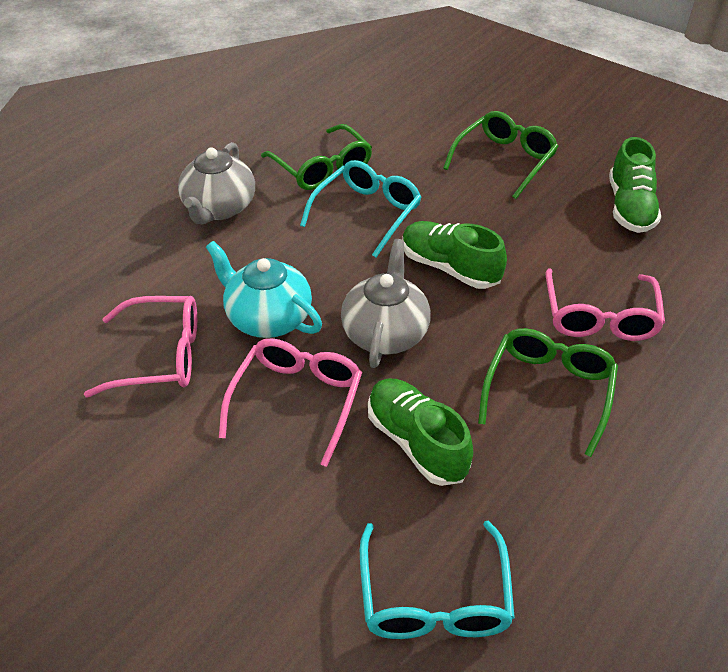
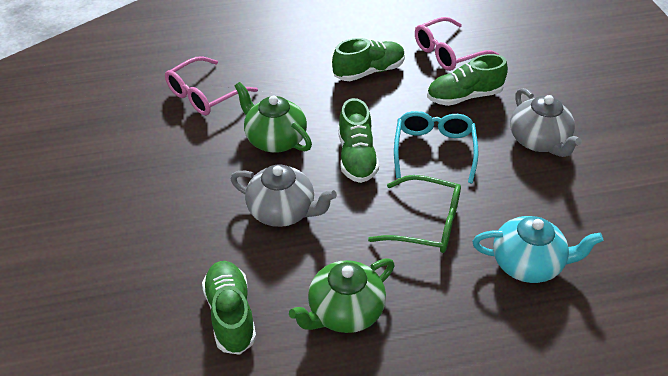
green glasses: 3 -> 1
green shoe: 3 -> 4
green teapot: 0 -> 2
pink glasses: 3 -> 2
turquoise glasses: 2 -> 1

